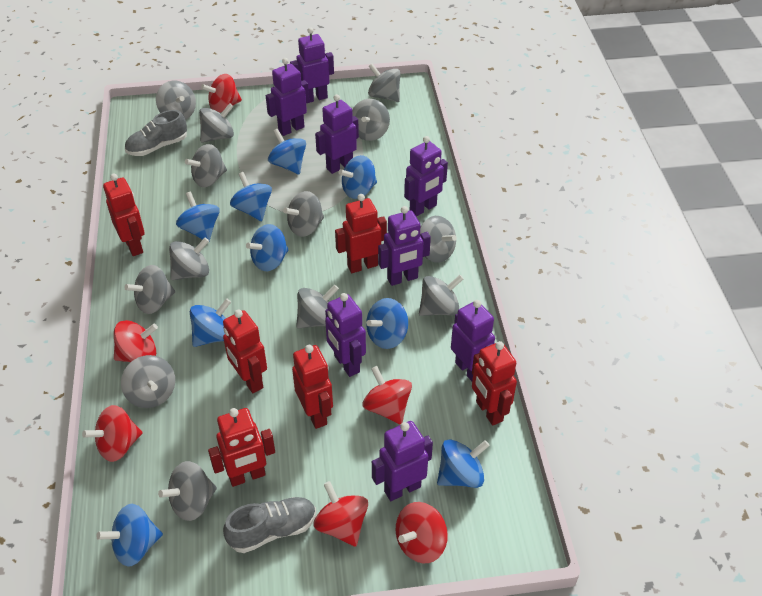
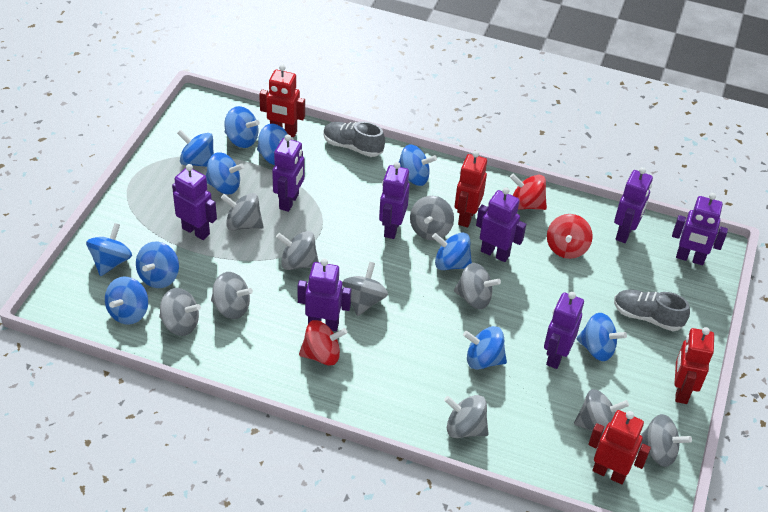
blue spinning top: 9 -> 11
grey spinning top: 13 -> 10
red robot: 6 -> 4
red spinning top: 6 -> 3

